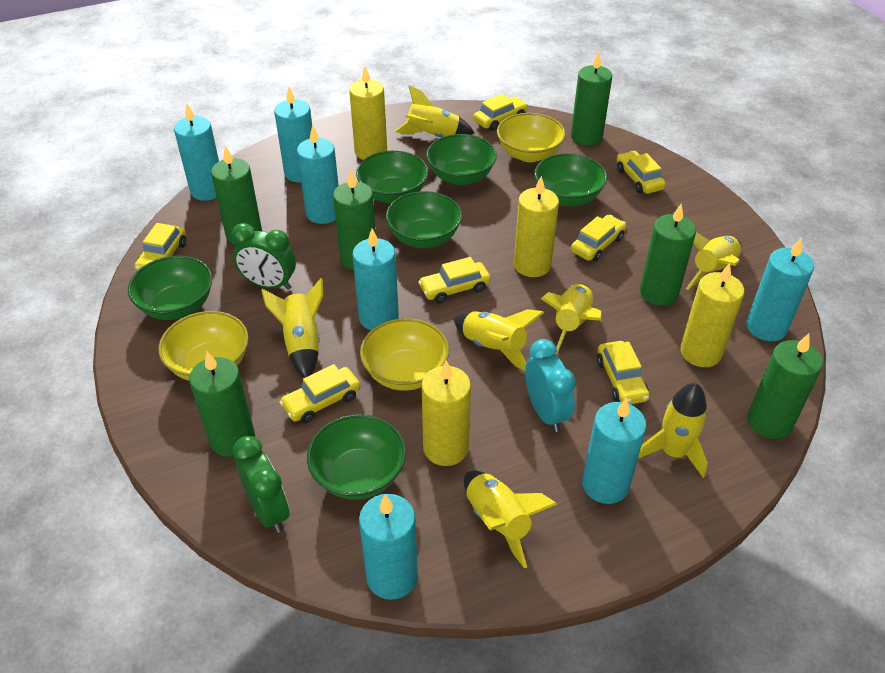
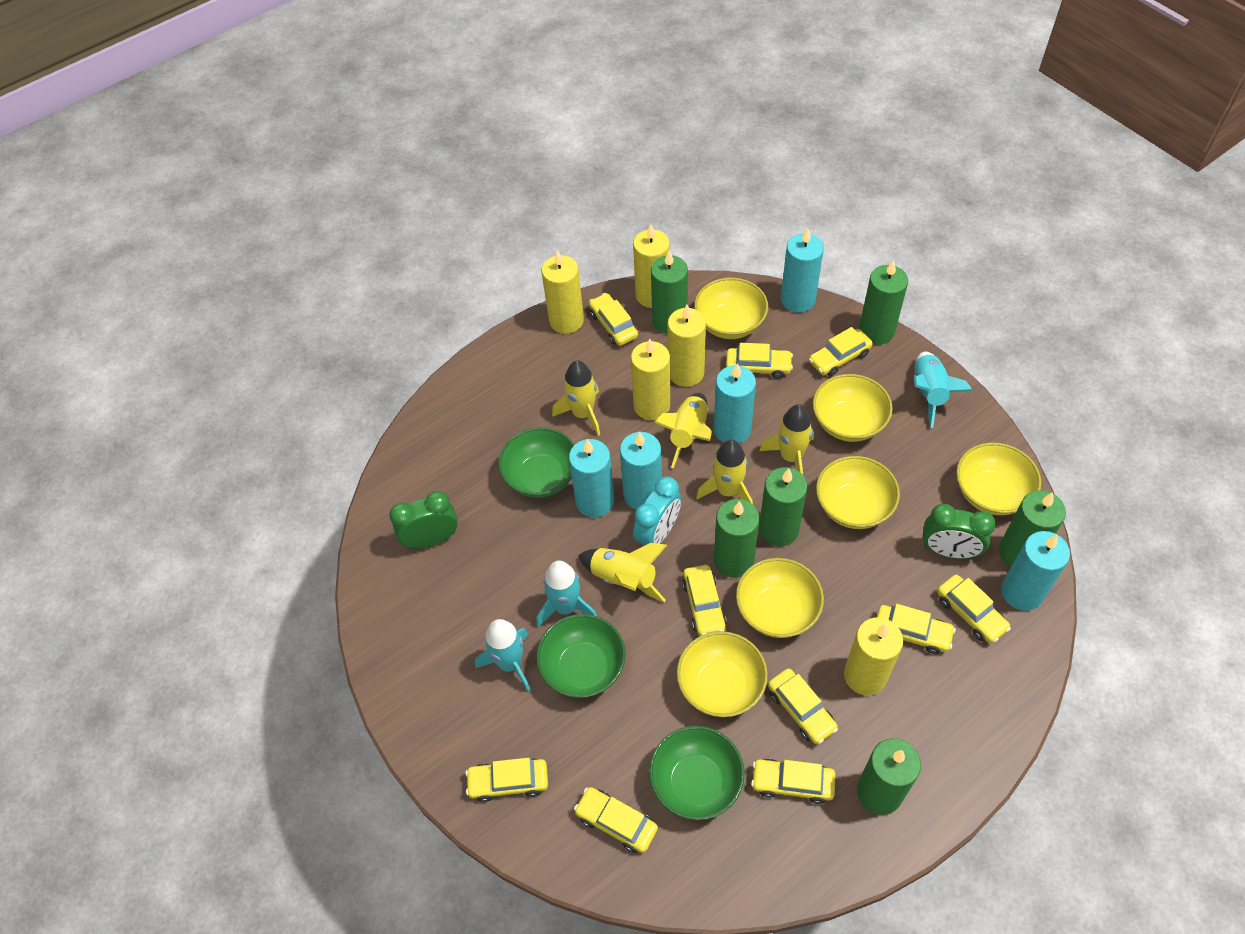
green bowl: 6 -> 3
turquoise candle: 7 -> 5
turquoise rocket: 0 -> 3
yellow bowl: 3 -> 6
yellow candle: 4 -> 5
yellow car: 7 -> 10
yellow rocket: 7 -> 5

